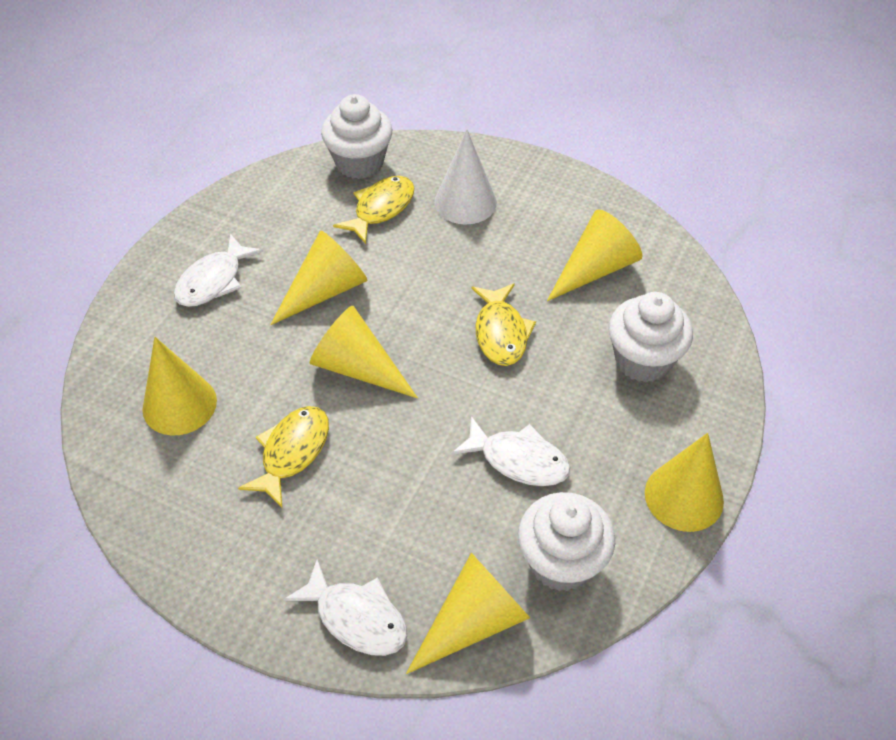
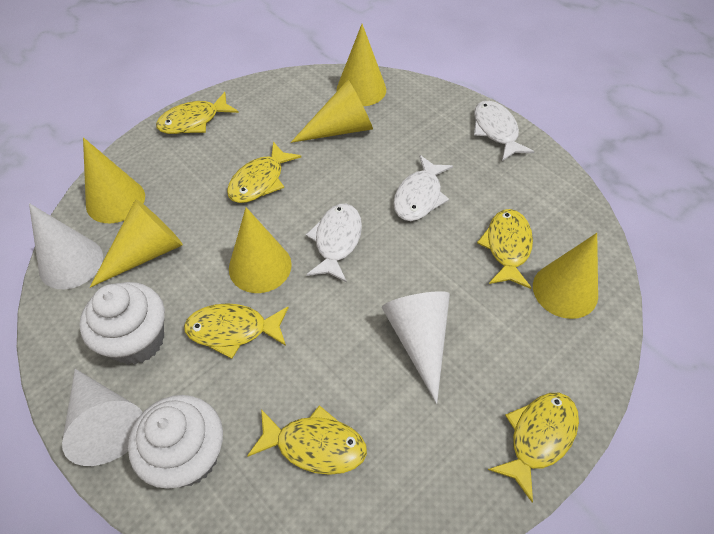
white cone: 1 -> 3
white cupcake: 3 -> 2
yellow fish: 3 -> 6

